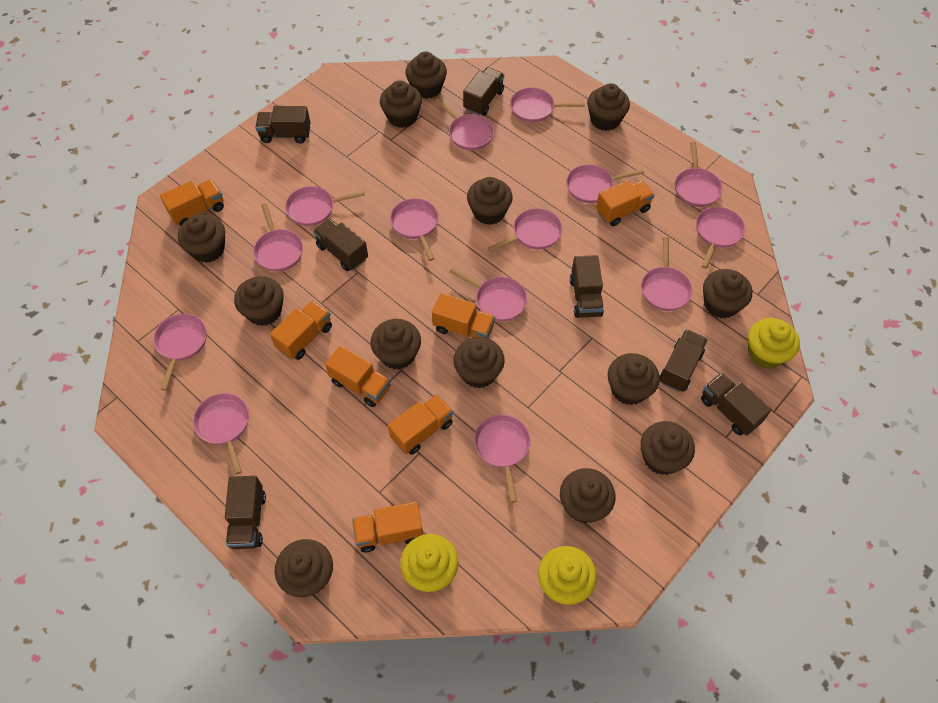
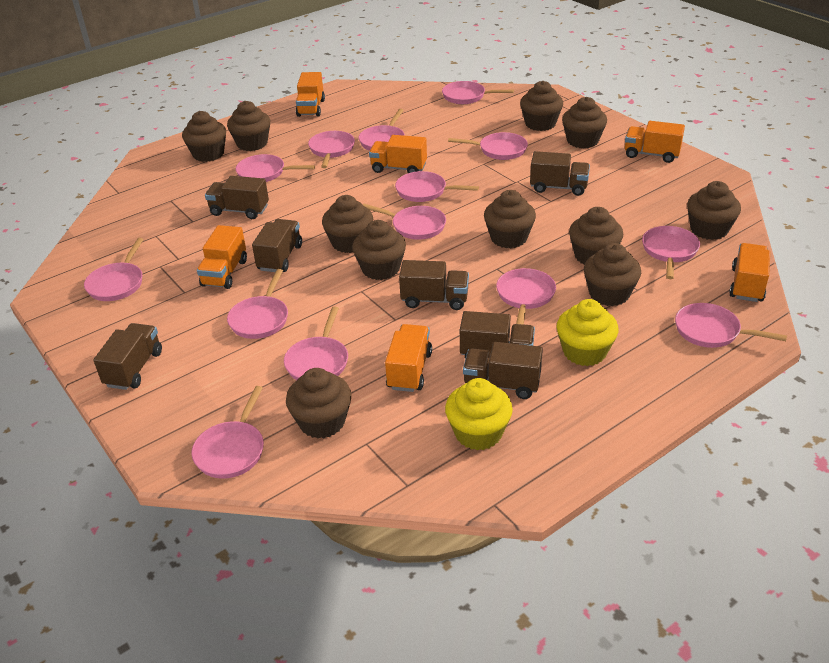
brown cupcake: 13 -> 11
orange truck: 7 -> 6
yellow cupcake: 3 -> 2

